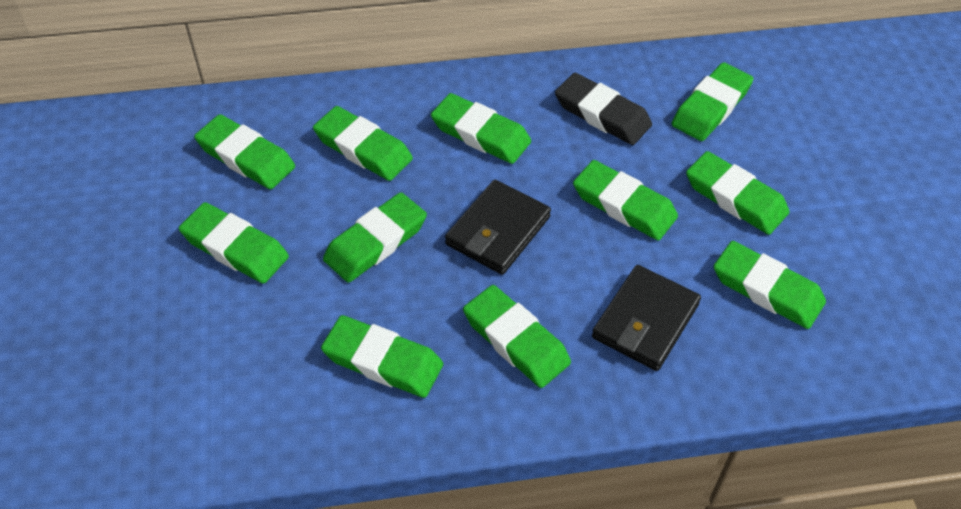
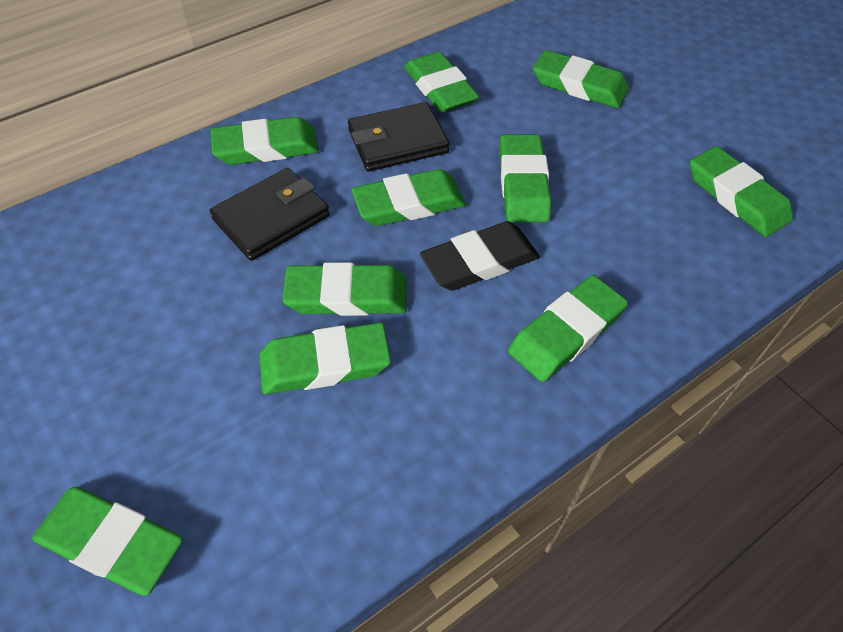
green eraser: 11 -> 10

